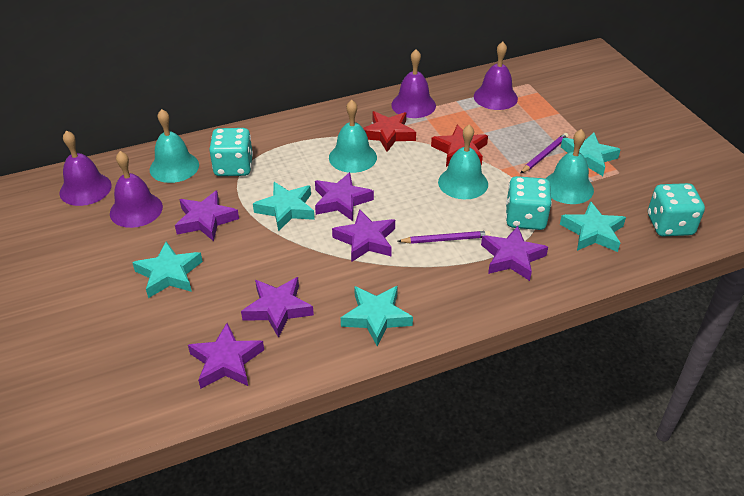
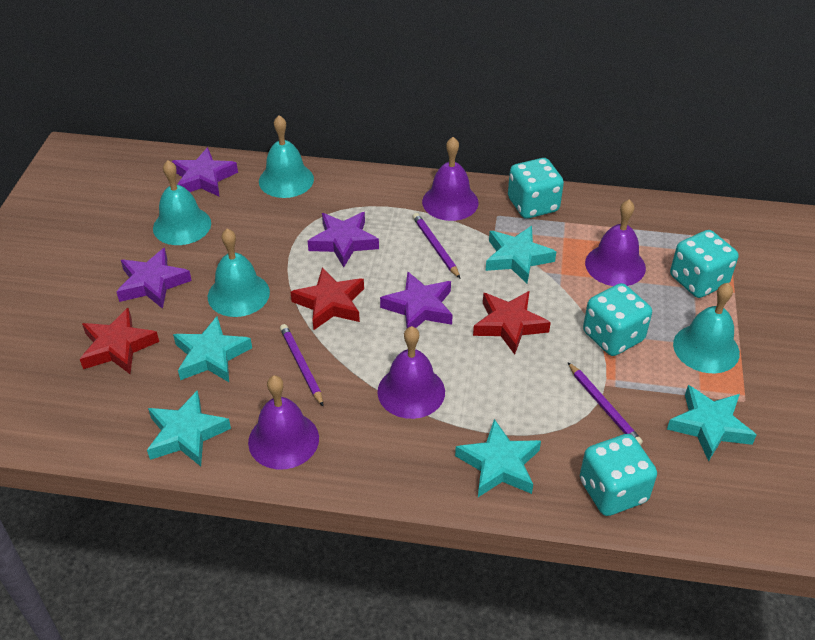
purple pencil: 2 -> 3
purple star: 6 -> 4
red star: 2 -> 3
turquoise dice: 3 -> 4

